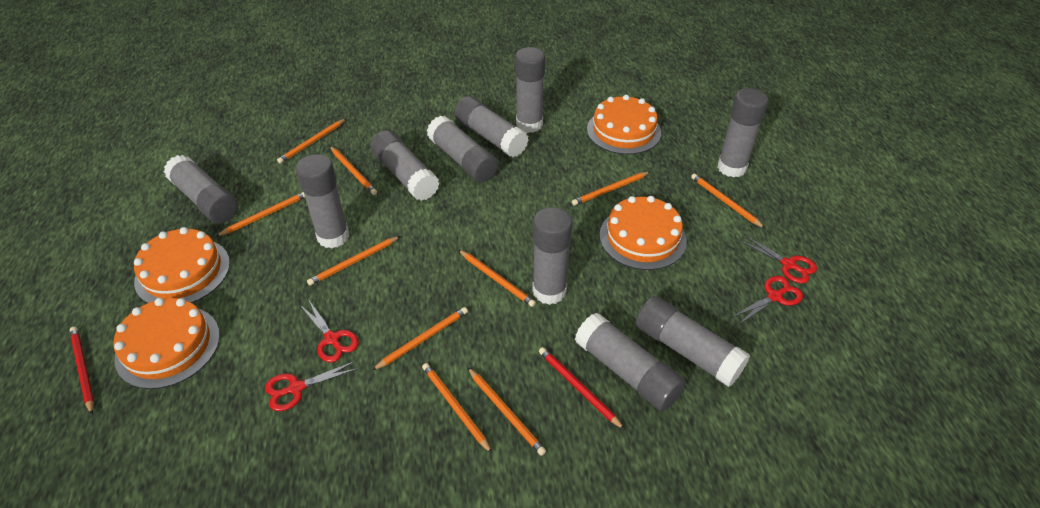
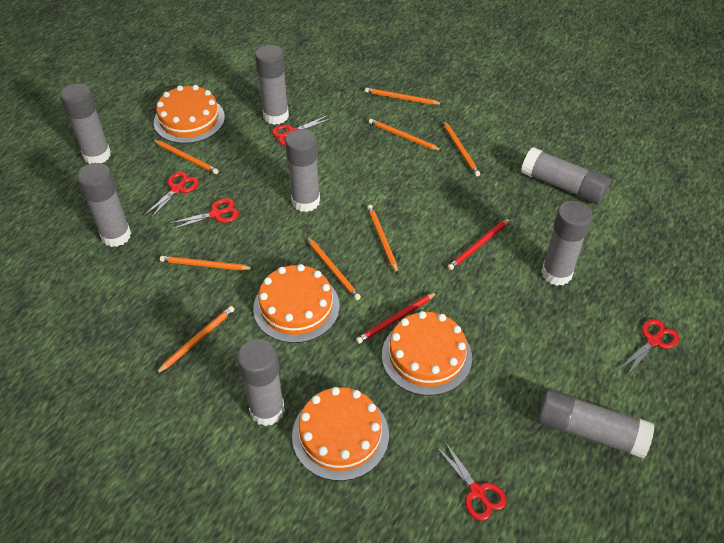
grey glue stick: 10 -> 8
orange pencil: 10 -> 8
red scissors: 4 -> 5

